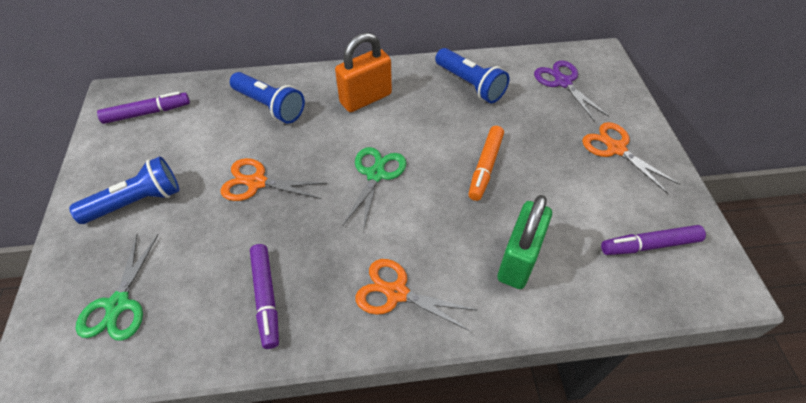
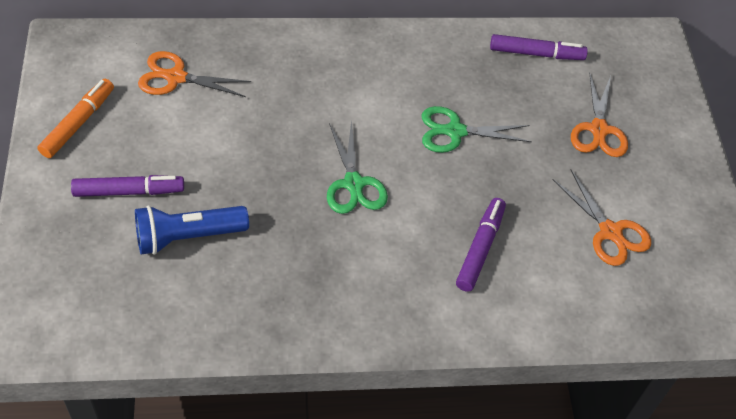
blue flashlight: 3 -> 1
green padlock: 1 -> 0
orange padlock: 1 -> 0
purple scissors: 1 -> 0

